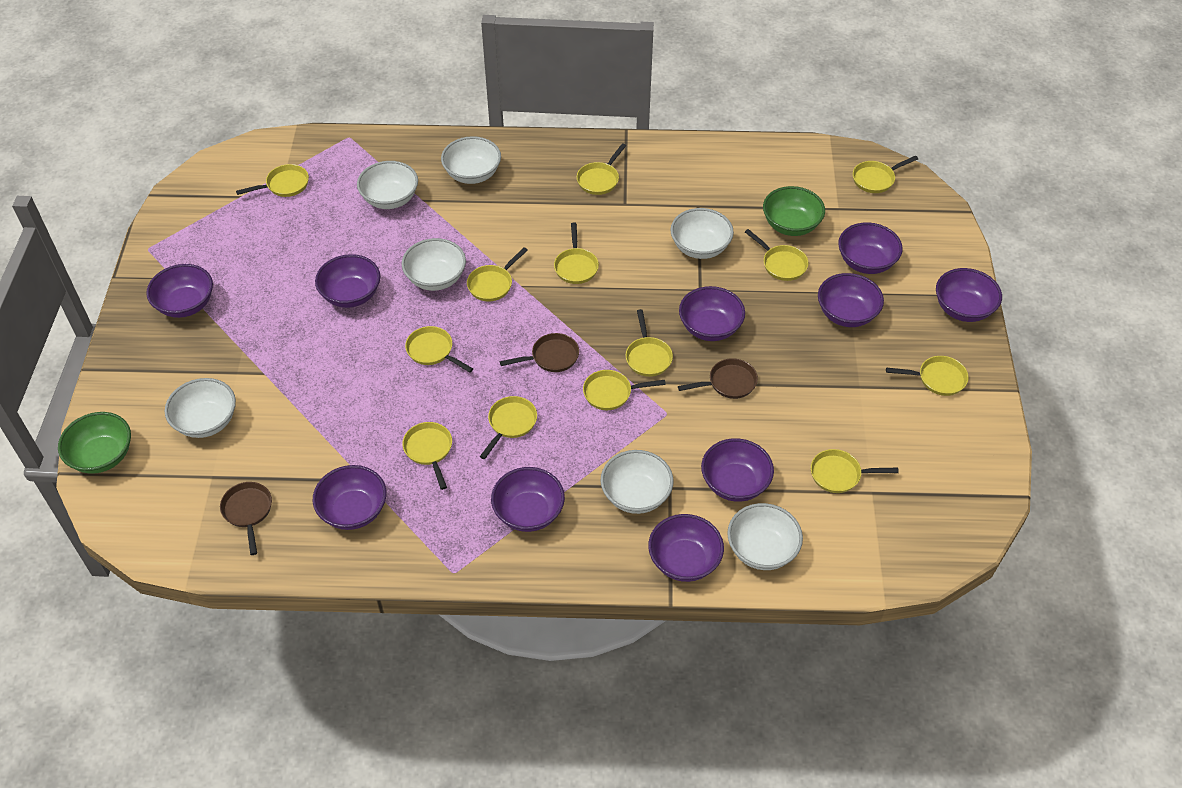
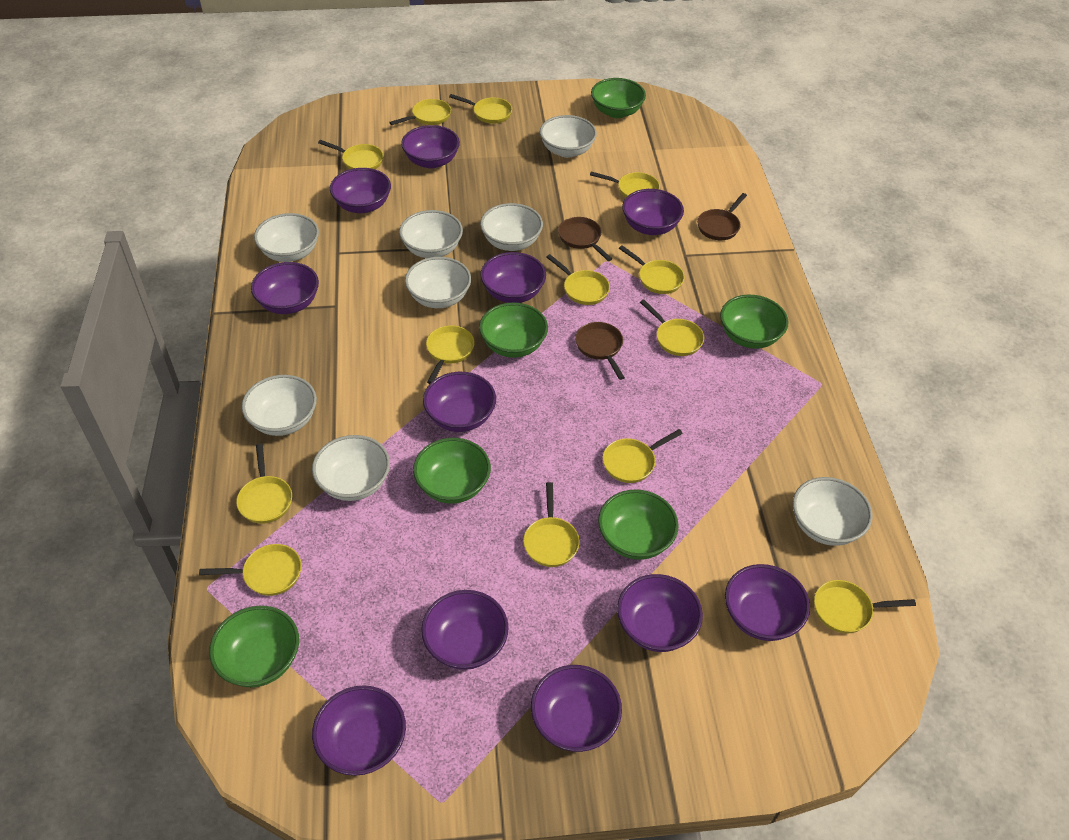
green bowl: 2 -> 6
purple bowl: 10 -> 11
white bowl: 7 -> 8

